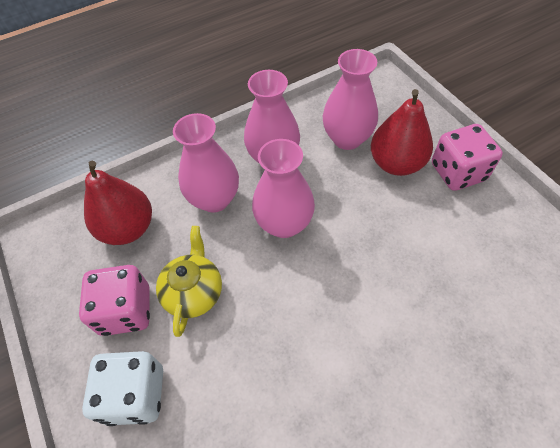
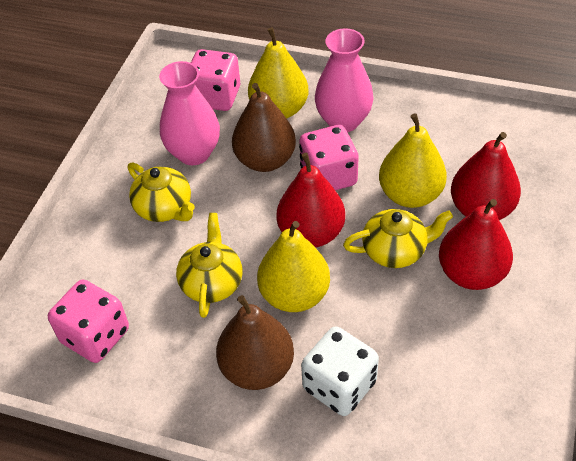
brown pear: 0 -> 2
pink dice: 2 -> 3
pink vase: 4 -> 2
red pear: 2 -> 3
yellow pear: 0 -> 3
yellow teapot: 1 -> 3

